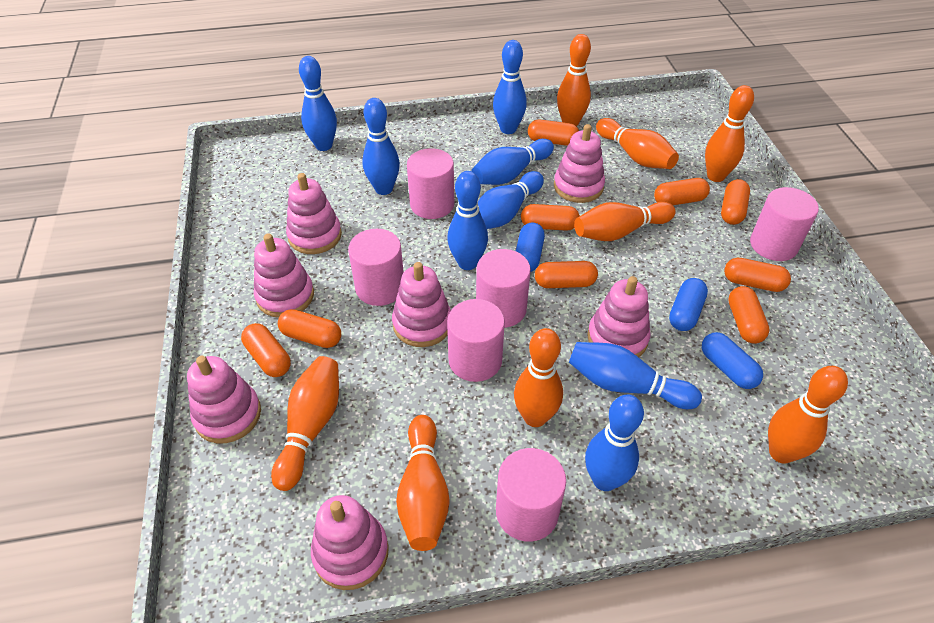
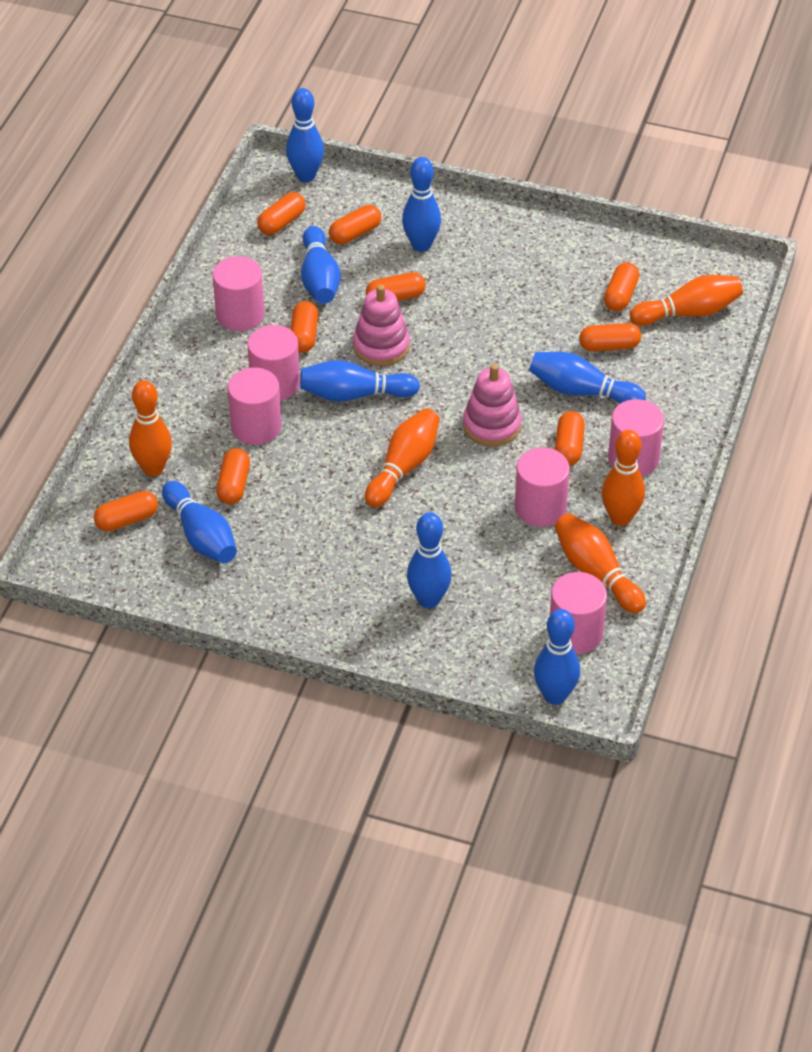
blue capsule: 3 -> 0
orange bowling pin: 8 -> 5
pink stacking toy: 7 -> 2

